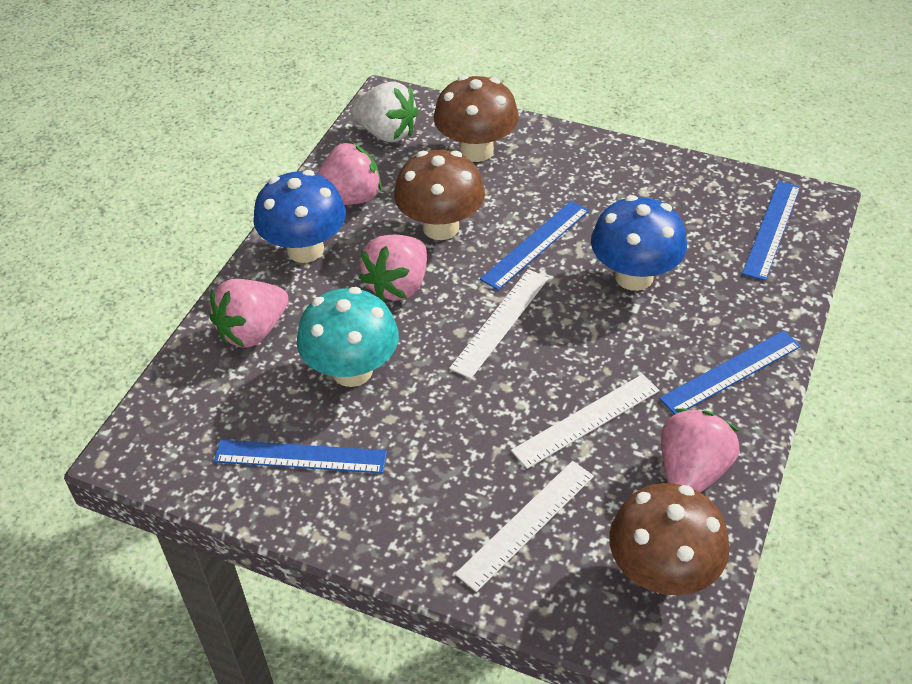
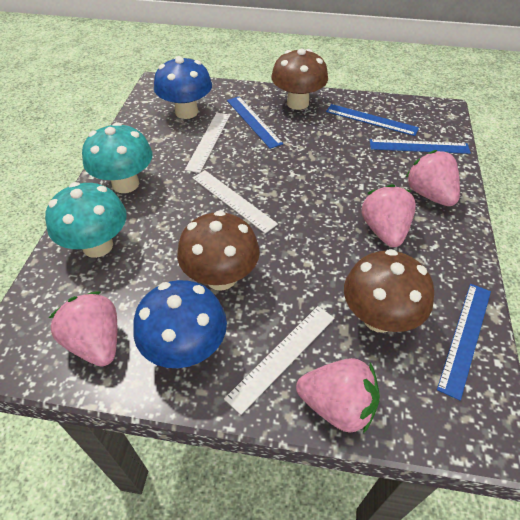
turquoise mushroom: 1 -> 2
white strawberry: 1 -> 0

